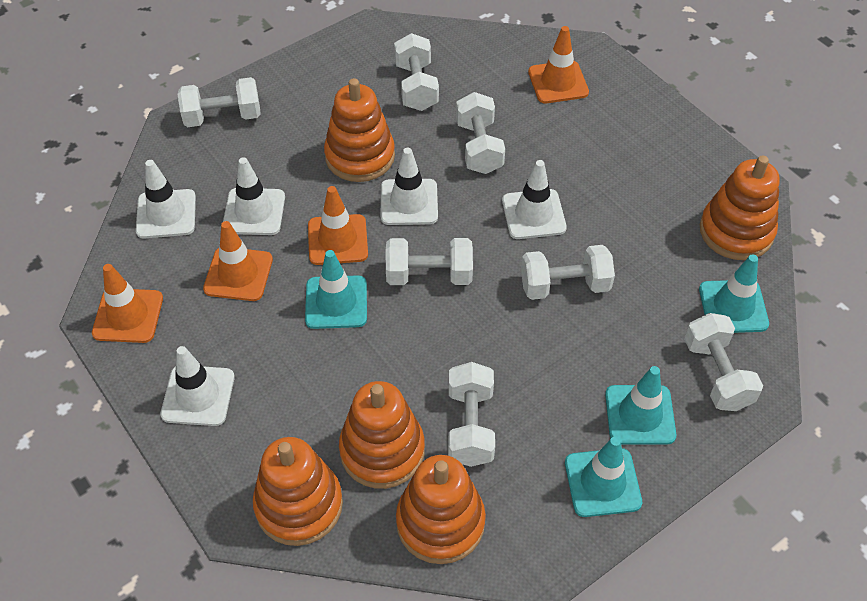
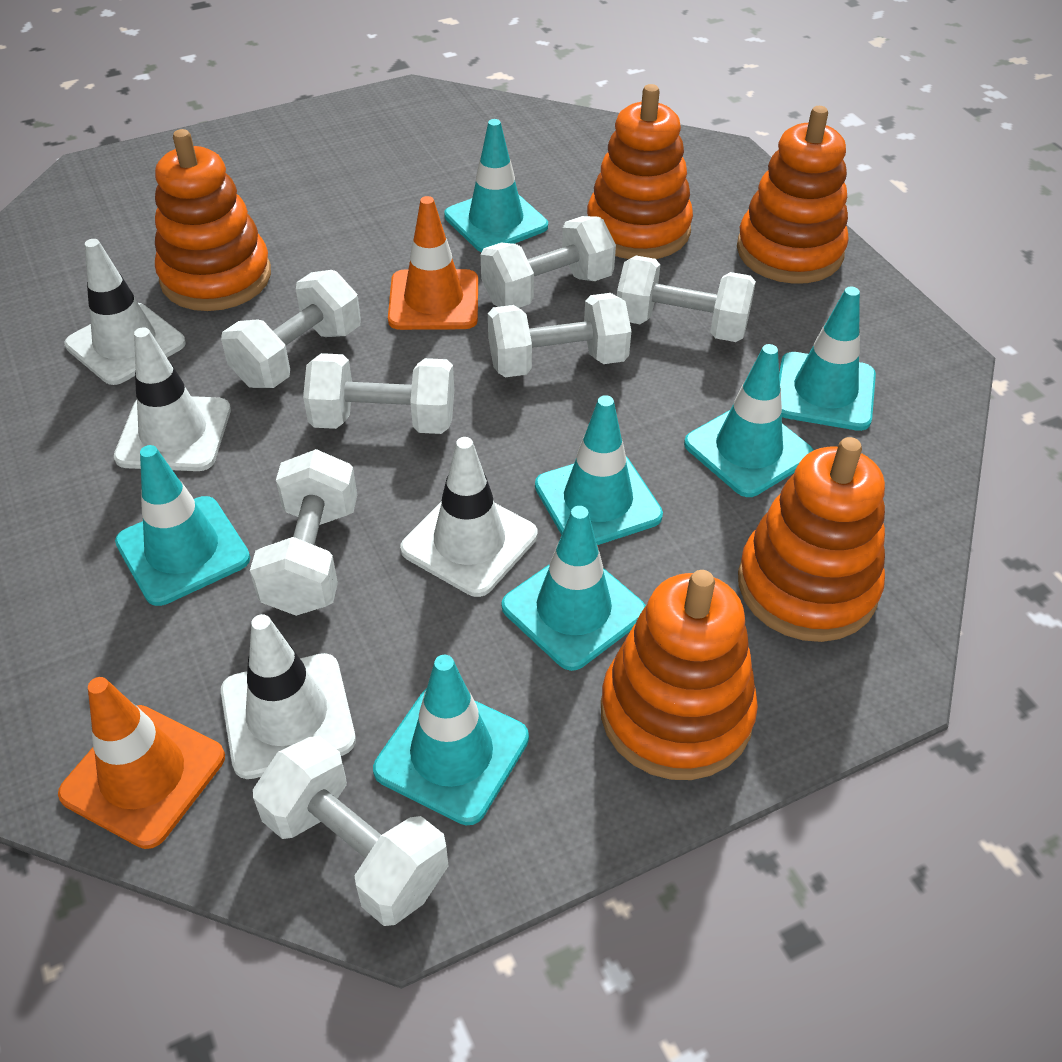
orange traffic cone: 4 -> 2
turquoise traffic cone: 4 -> 7
white traffic cone: 5 -> 4

